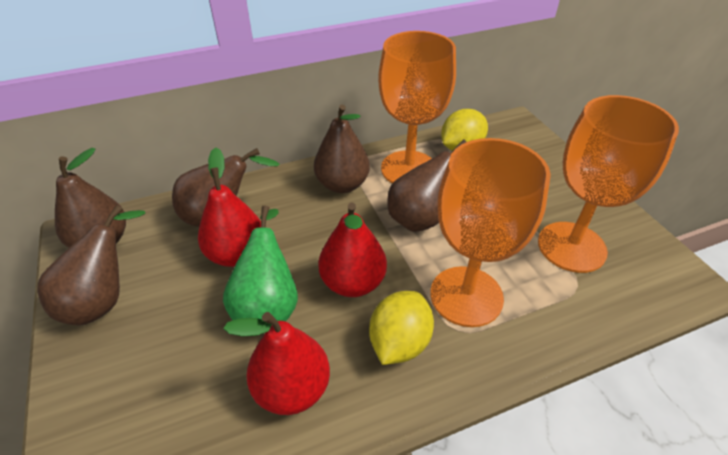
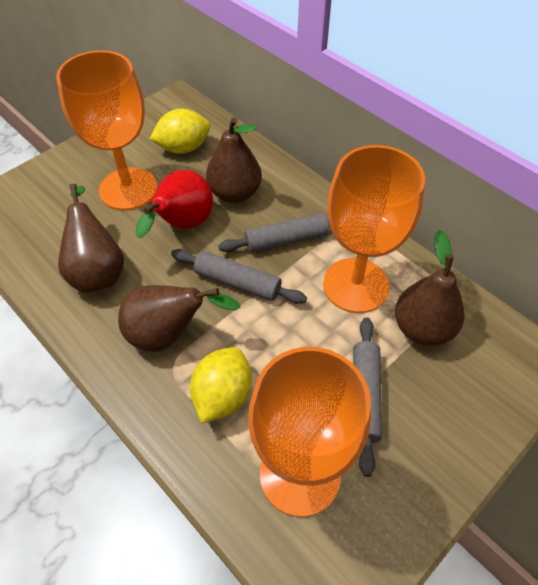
brown pear: 5 -> 4
green pear: 1 -> 0
grey rolling pin: 0 -> 3
red pear: 3 -> 1

